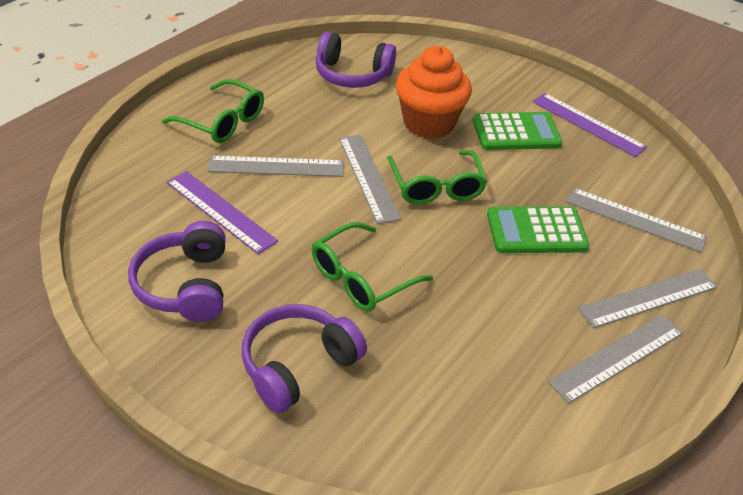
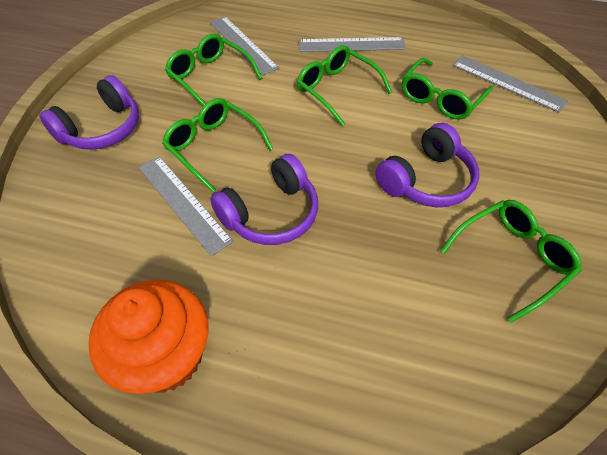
green calculator: 2 -> 0
green glasses: 3 -> 5
grey ruler: 5 -> 4
purple ruler: 2 -> 0

